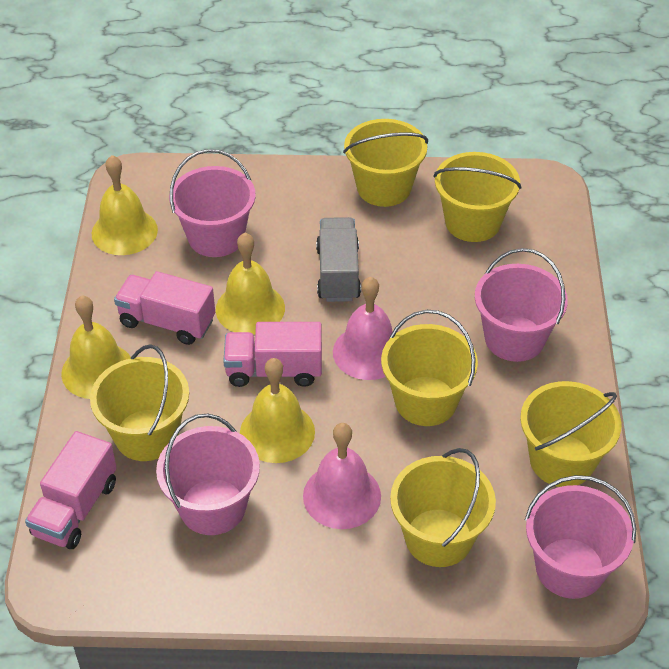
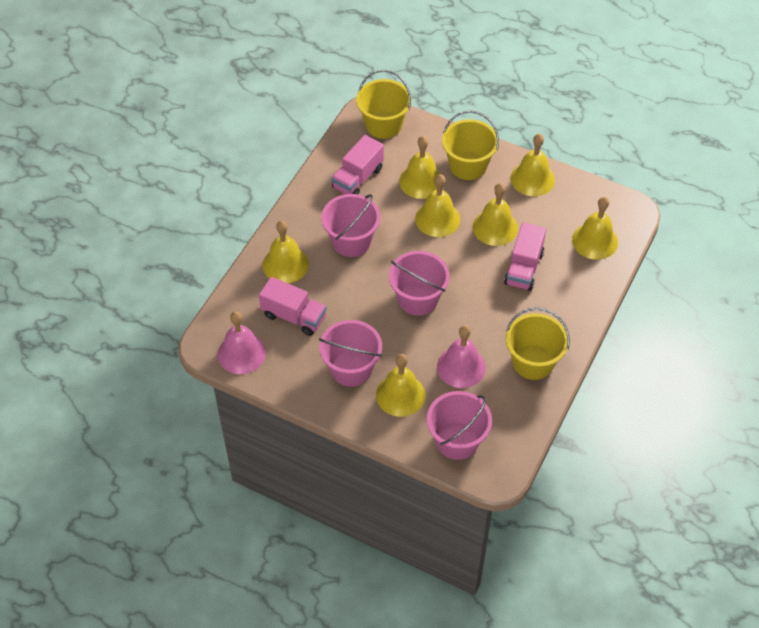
grey truck: 1 -> 0
yellow bell: 4 -> 7
yellow bucket: 6 -> 3

